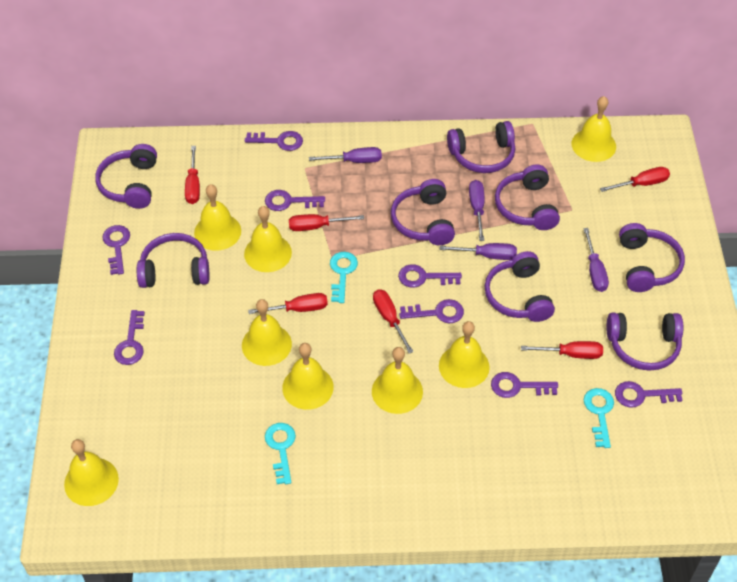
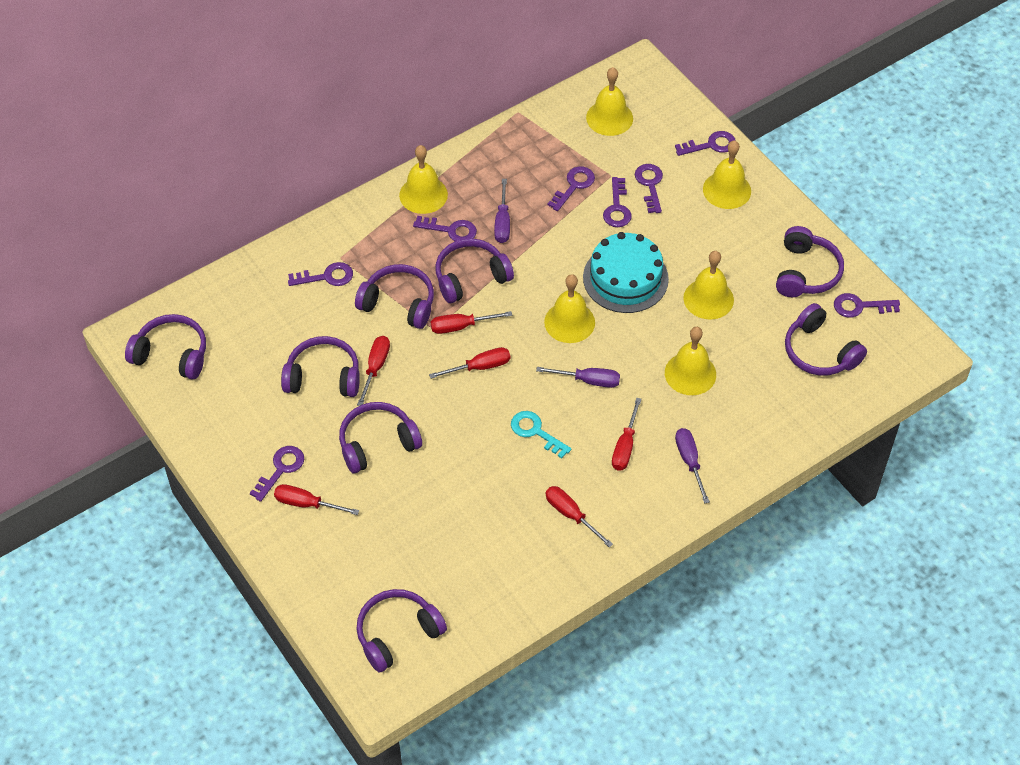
purple screwdriver: 4 -> 3
turquoise cake: 0 -> 1
turquoise key: 3 -> 1
yellow bell: 8 -> 6

